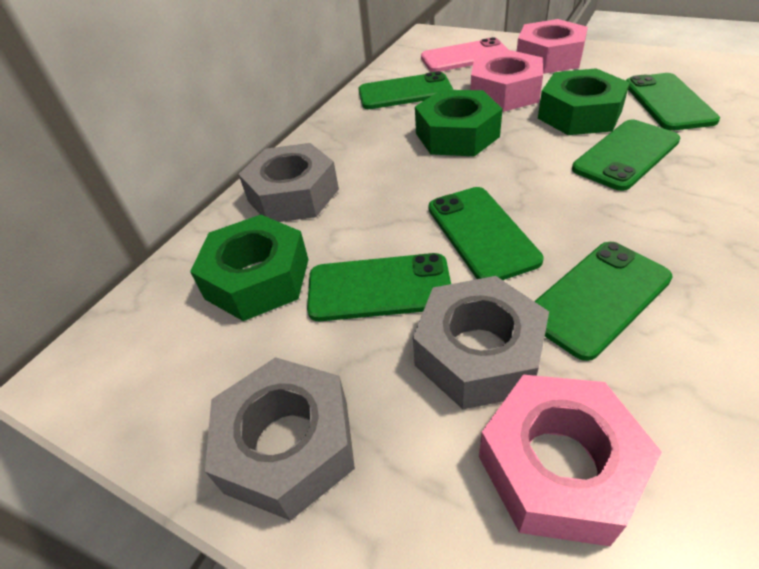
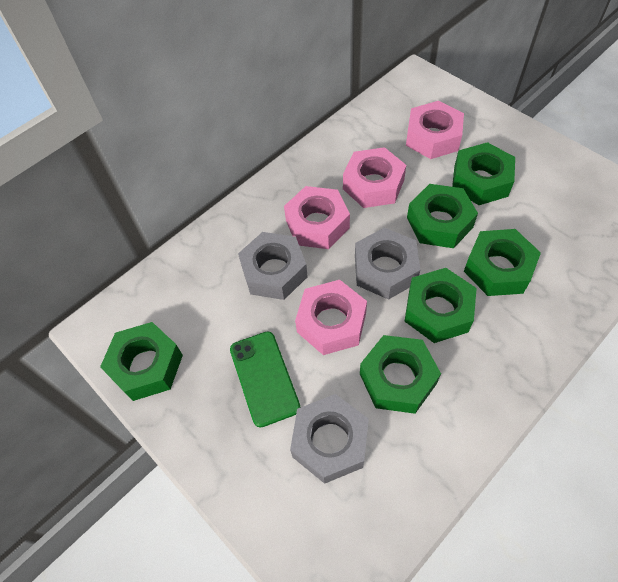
green nut: 3 -> 6
green phone: 6 -> 1
pink nut: 3 -> 4
pink phone: 1 -> 0

